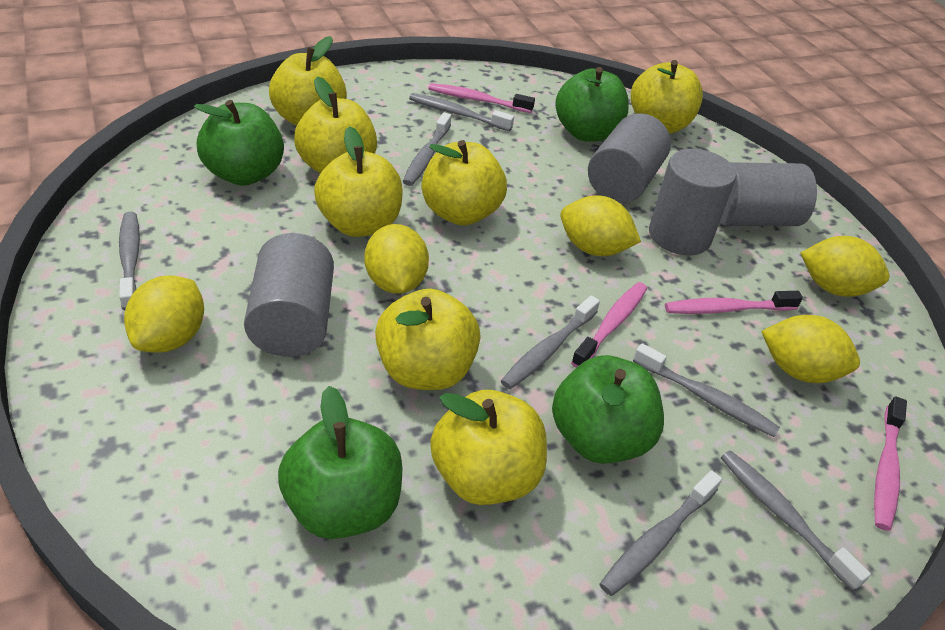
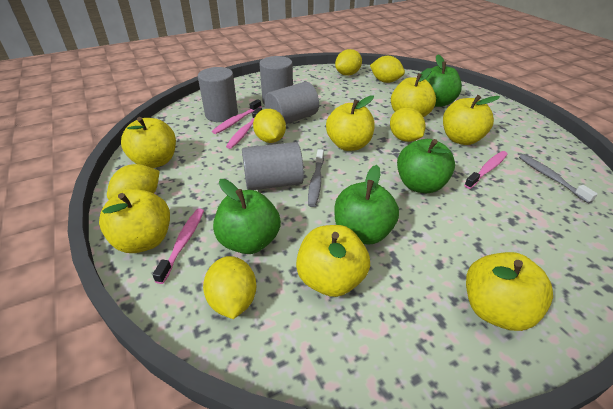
grey toothbrush: 7 -> 2
yellow lemon: 5 -> 6

